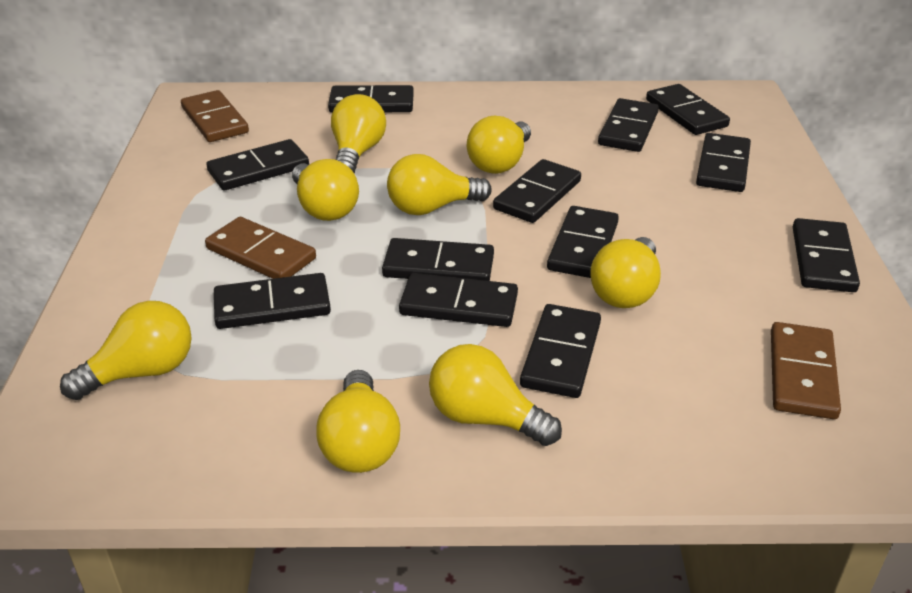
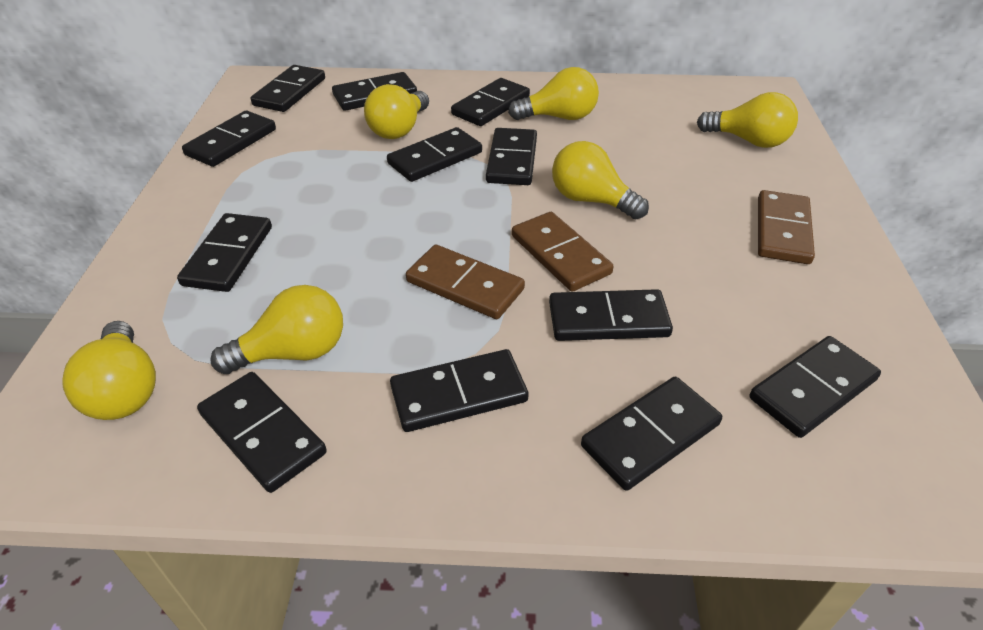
yellow light bulb: 8 -> 6

